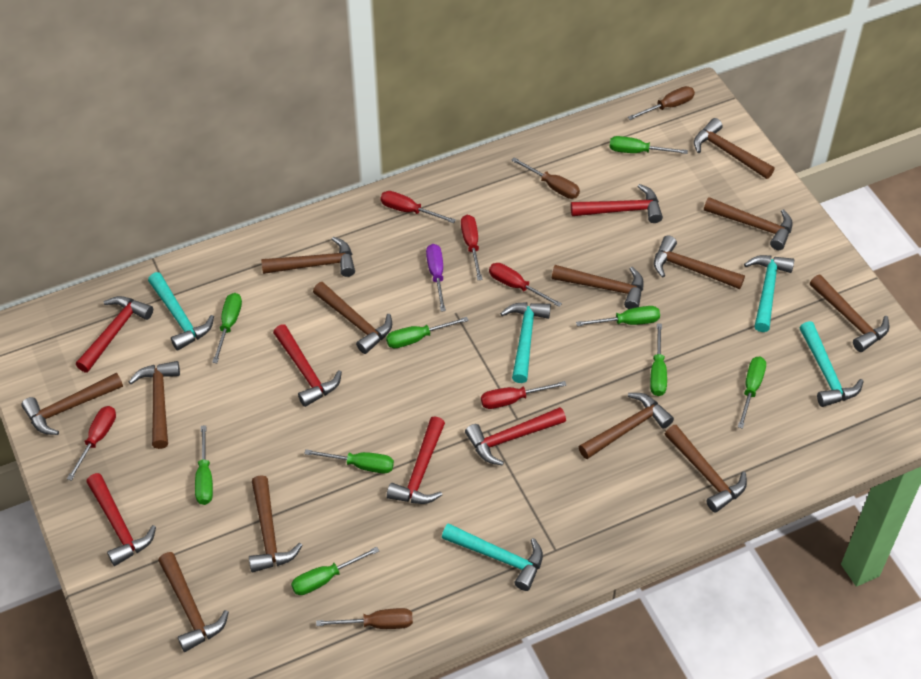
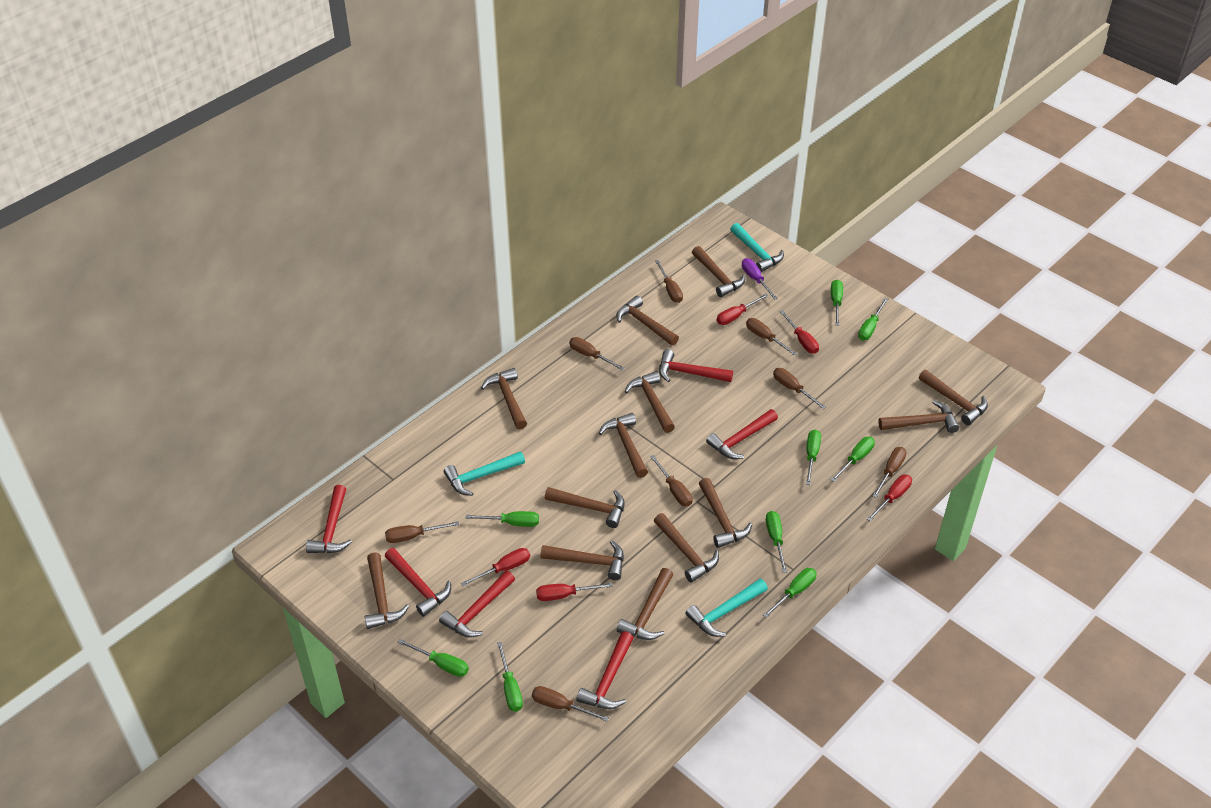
brown screwdriver: 3 -> 8
turquoise hammer: 5 -> 3

